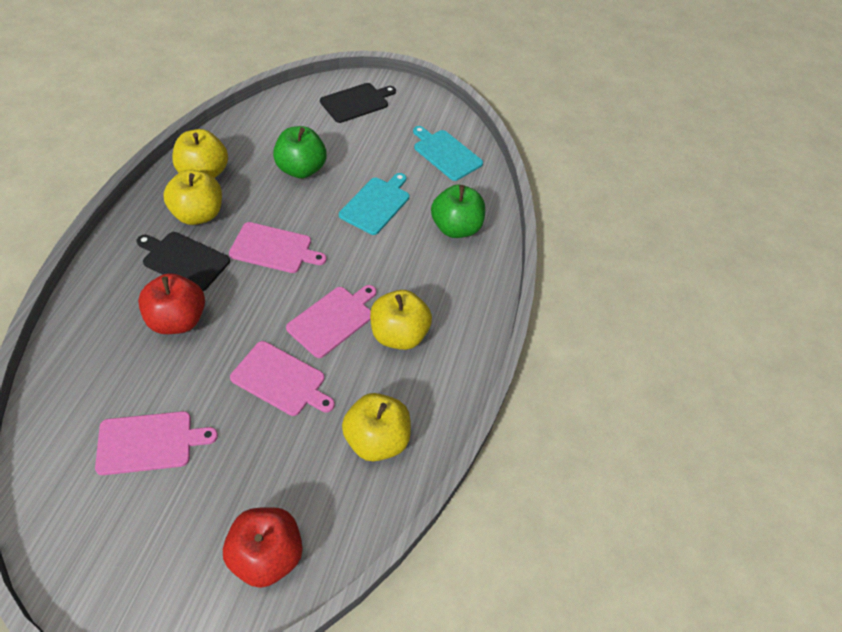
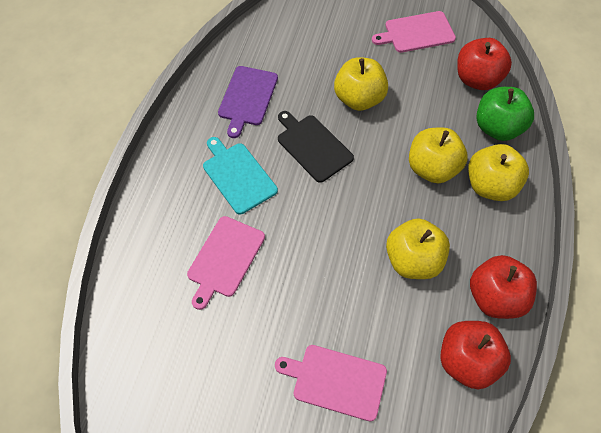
black cutting board: 2 -> 1
green apple: 2 -> 1
pink cutting board: 4 -> 3
purple cutting board: 0 -> 1
red apple: 2 -> 3
turquoise cutting board: 2 -> 1

